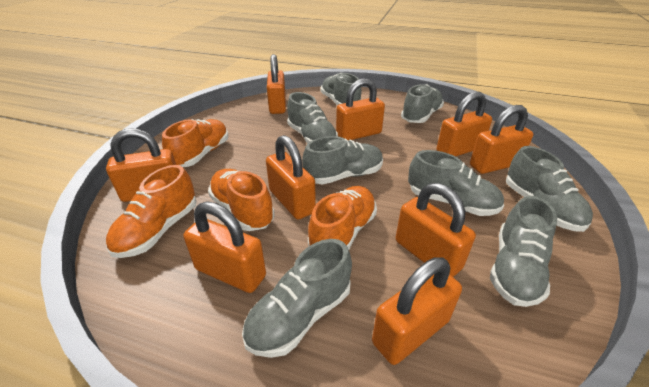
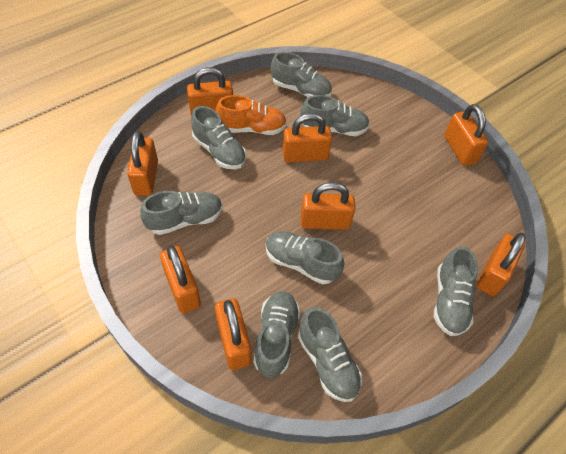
orange padlock: 9 -> 8
orange shoe: 4 -> 1

